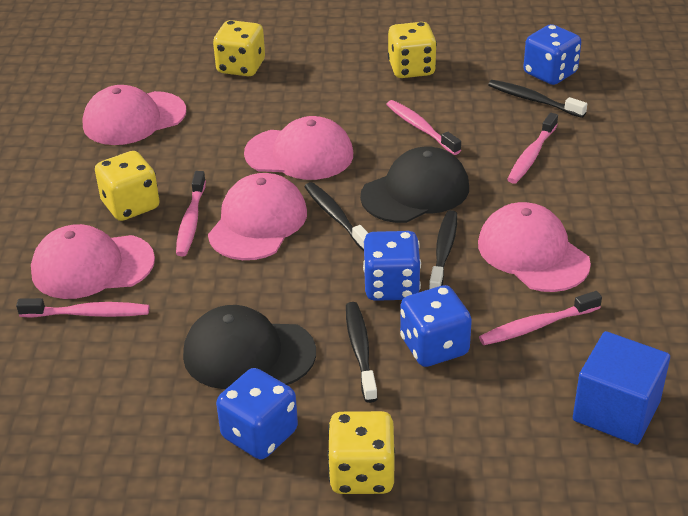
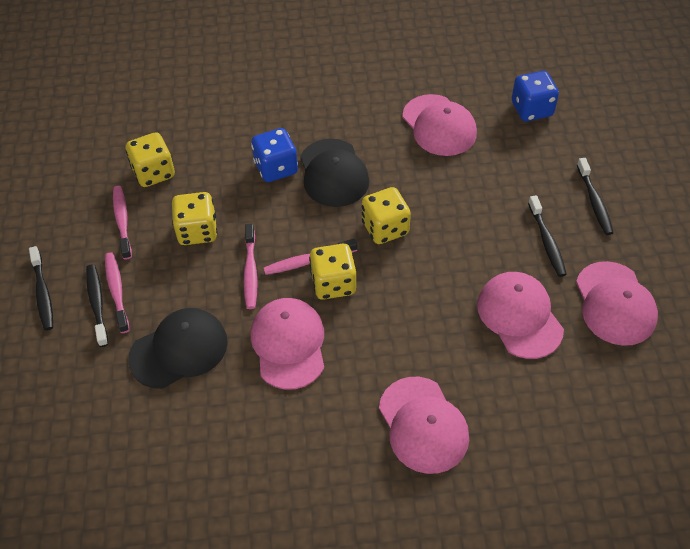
blue cube: 1 -> 0
blue dice: 4 -> 2
pink toothbrush: 5 -> 4

